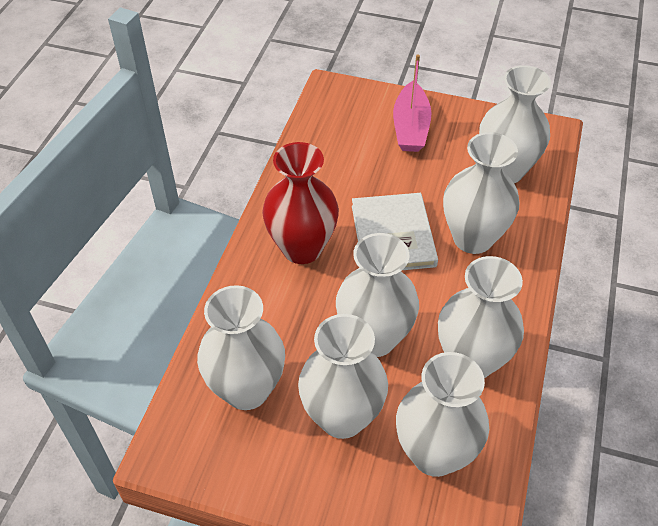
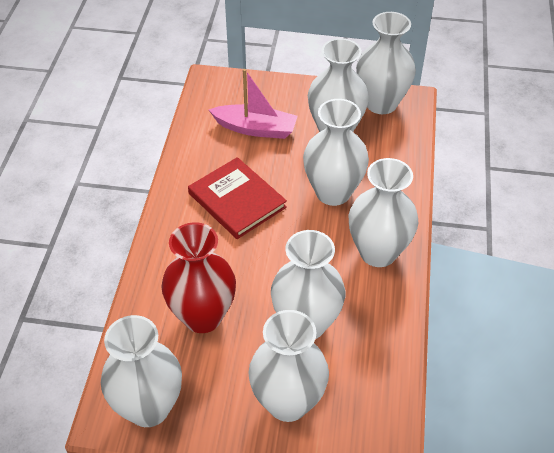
red book: 0 -> 1
white book: 1 -> 0

